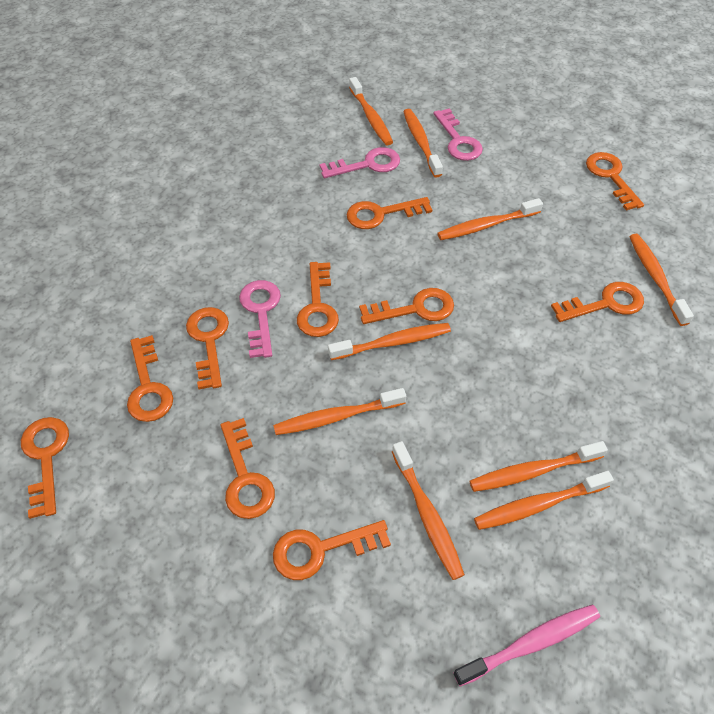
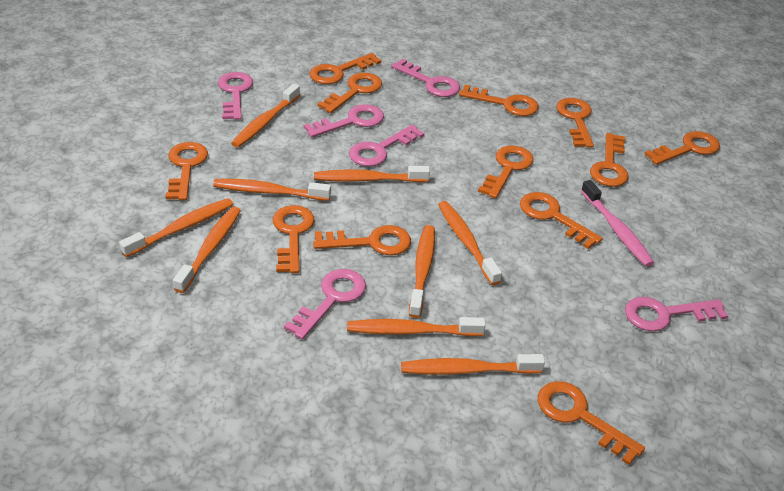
orange key: 10 -> 12
pink key: 3 -> 6

